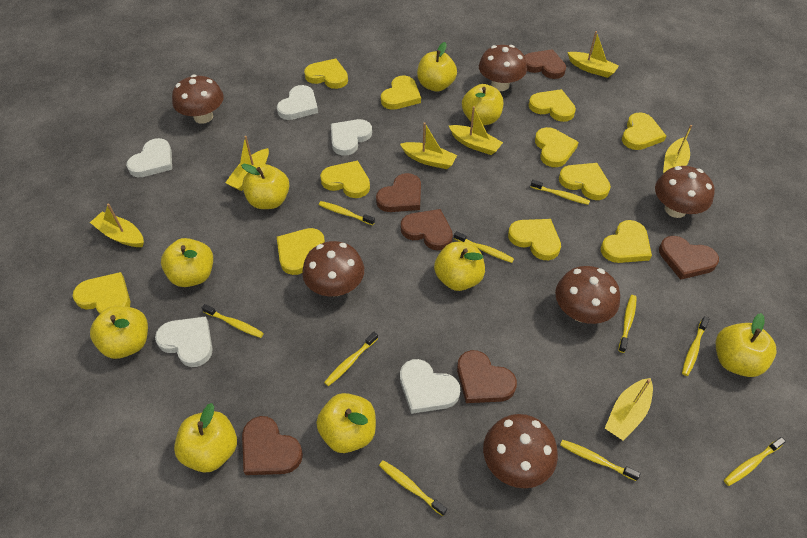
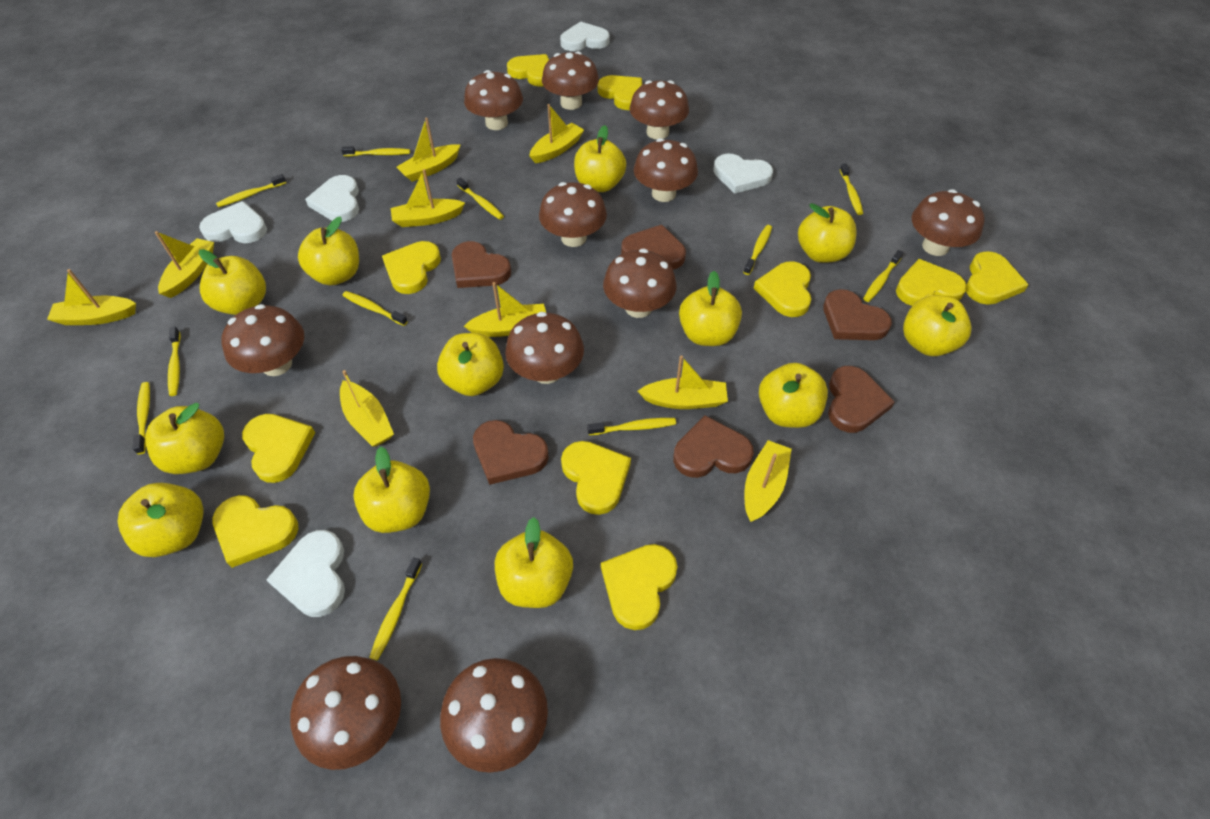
brown mushroom: 6 -> 11
yellow apple: 9 -> 12
yellow boat: 7 -> 9
yellow heart: 11 -> 10
yellow toothbrush: 10 -> 11

